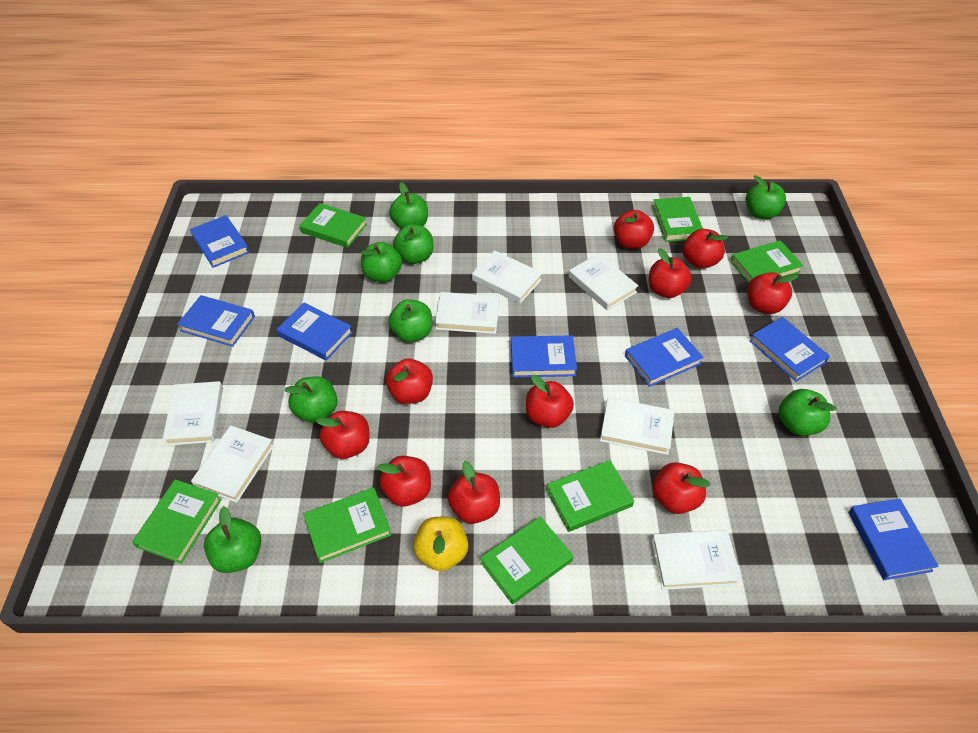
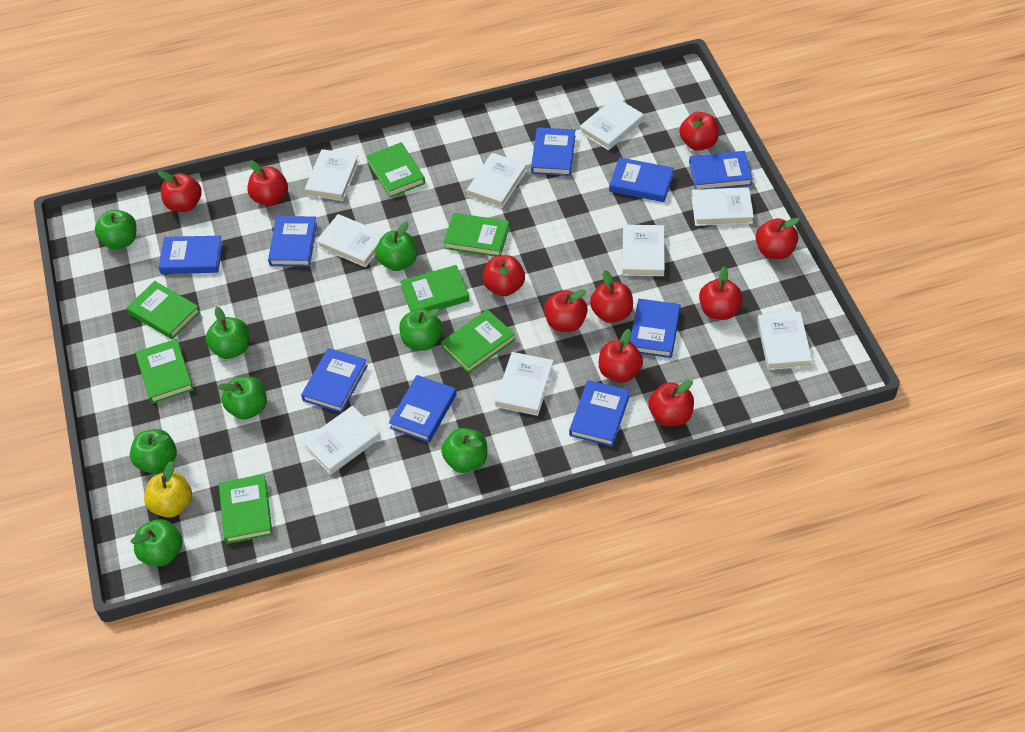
blue book: 7 -> 9
white book: 7 -> 9

